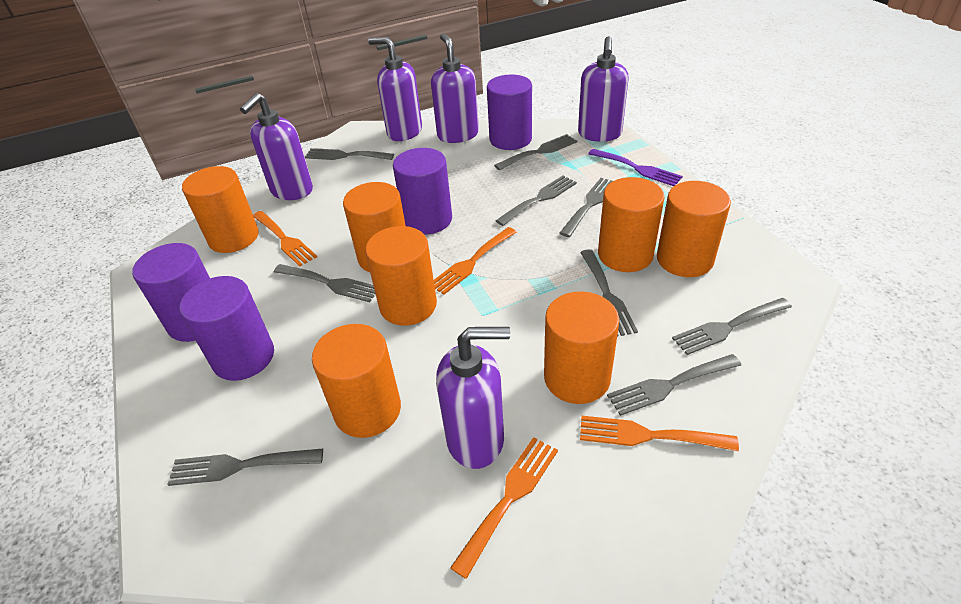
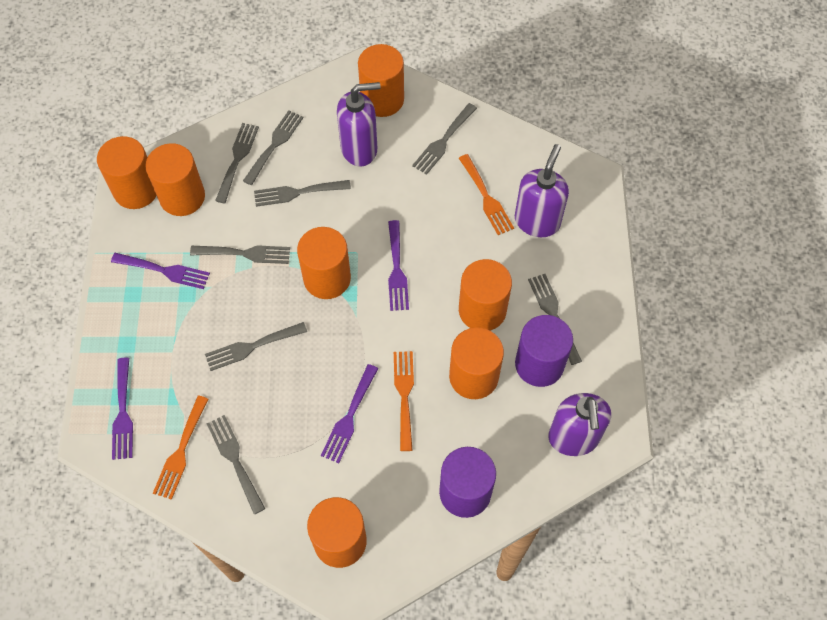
grey fork: 9 -> 8
orange fork: 4 -> 3
purple cylinder: 4 -> 2
purple fork: 1 -> 4
purple soap dispenser: 5 -> 3

